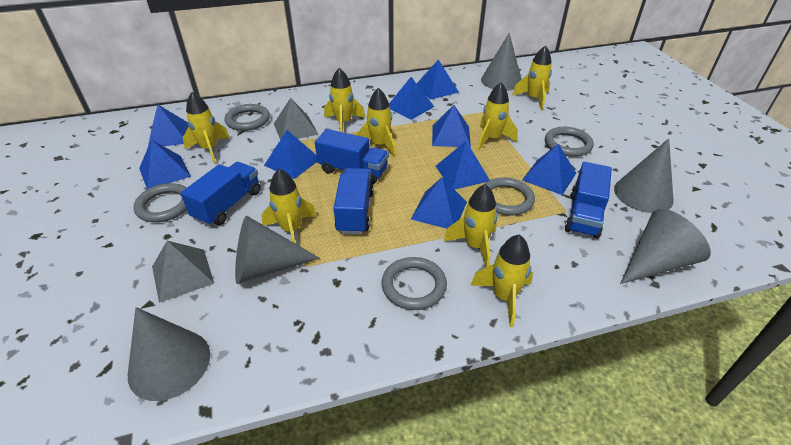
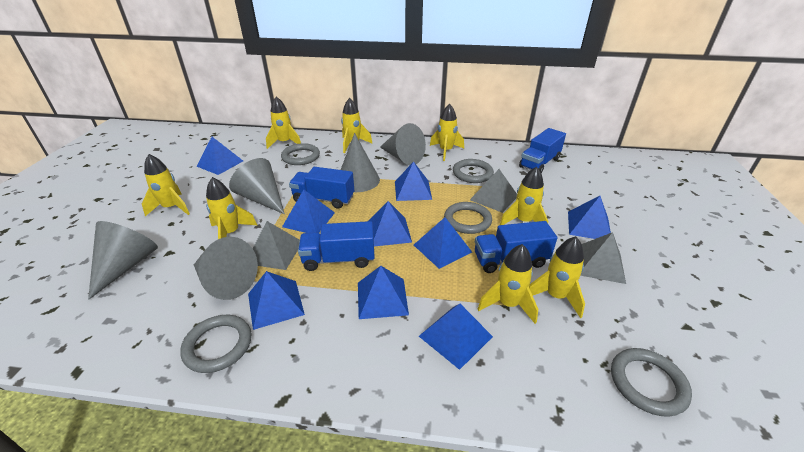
grey pyramid: 2 -> 3

